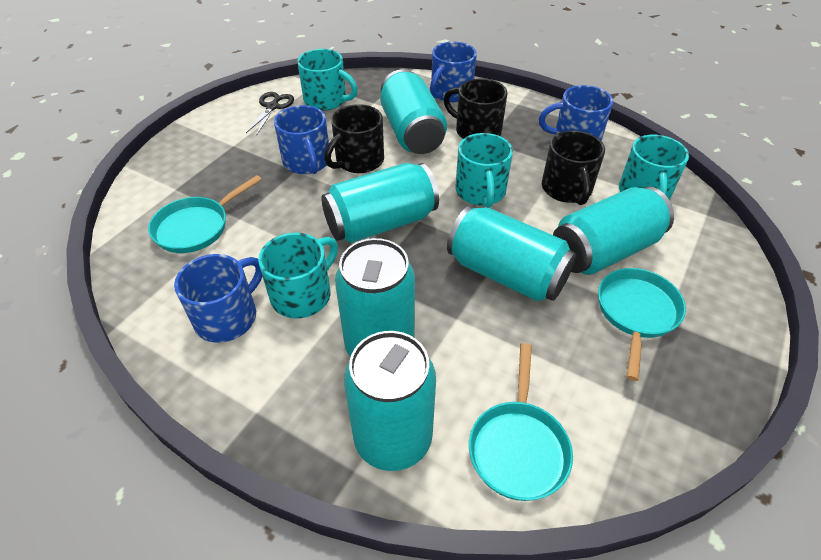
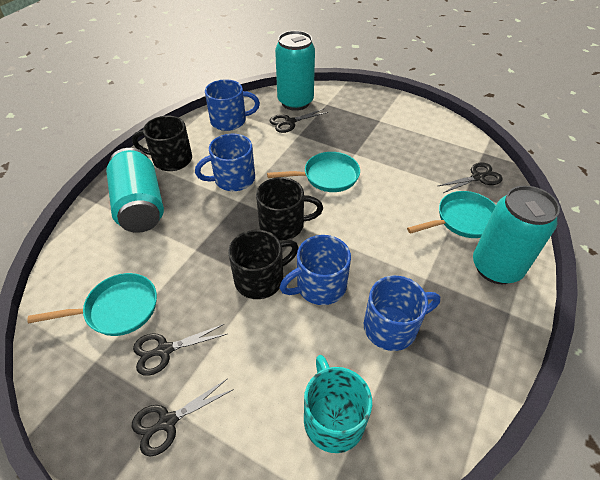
black scissors: 1 -> 4
turquoise can: 6 -> 3
turquoise mug: 4 -> 1

